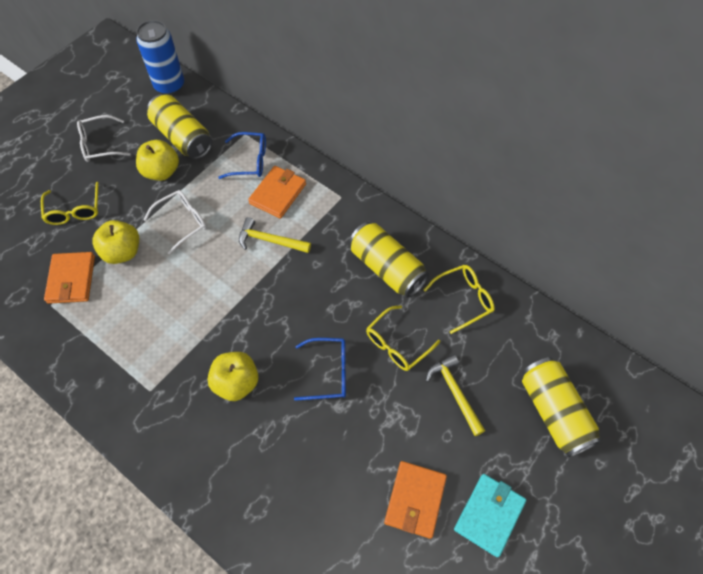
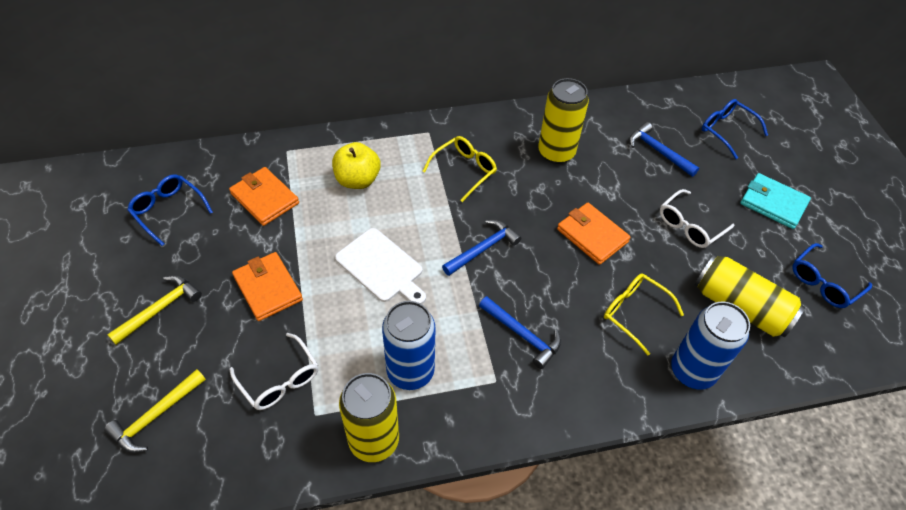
blue can: 1 -> 2
blue glasses: 2 -> 3
blue hammer: 0 -> 3
white cutting board: 0 -> 1
yellow apple: 3 -> 1
yellow glasses: 3 -> 2

